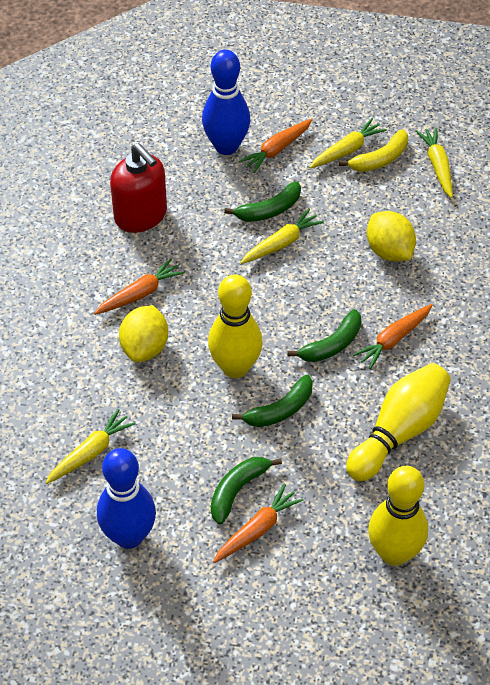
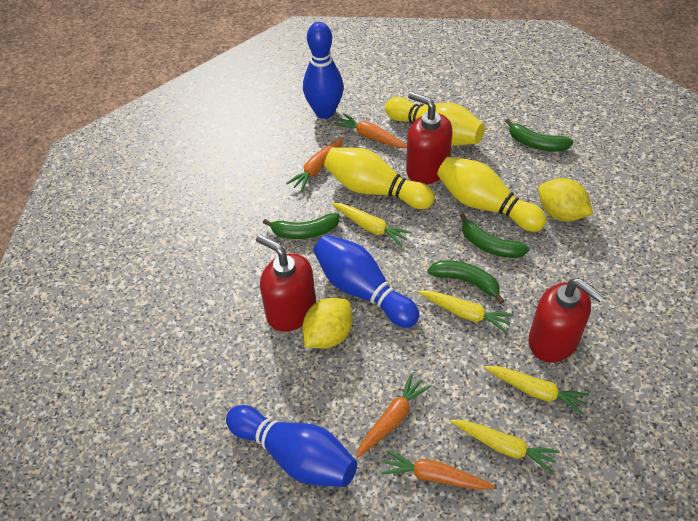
blue bowling pin: 2 -> 3
red soap dispenser: 1 -> 3
yellow banana: 1 -> 0

